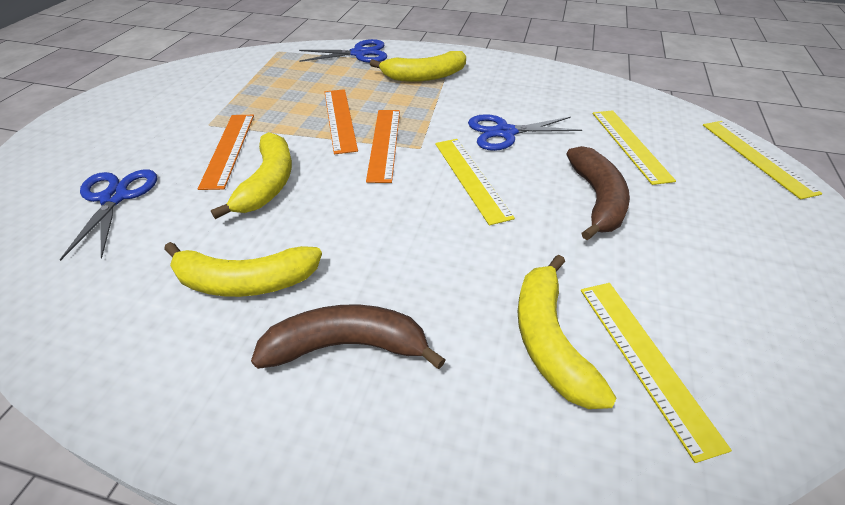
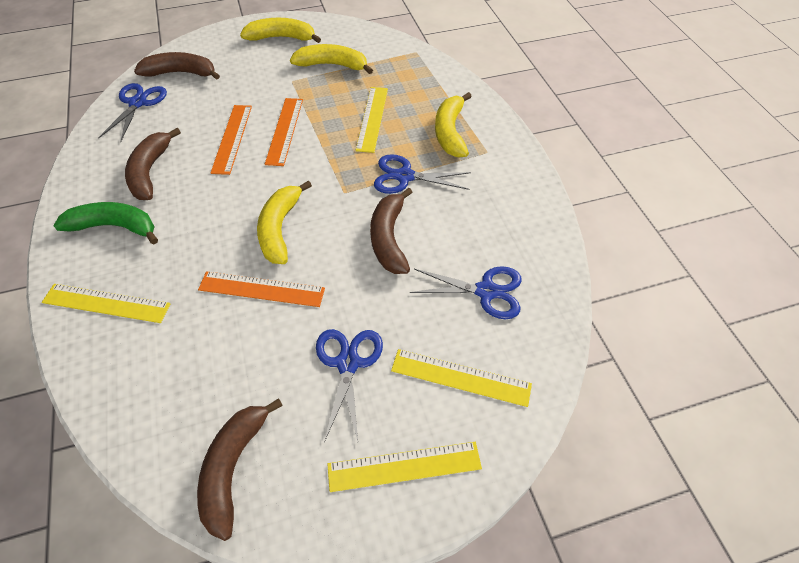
blue scissors: 3 -> 4
brown banana: 2 -> 4
green banana: 0 -> 1

